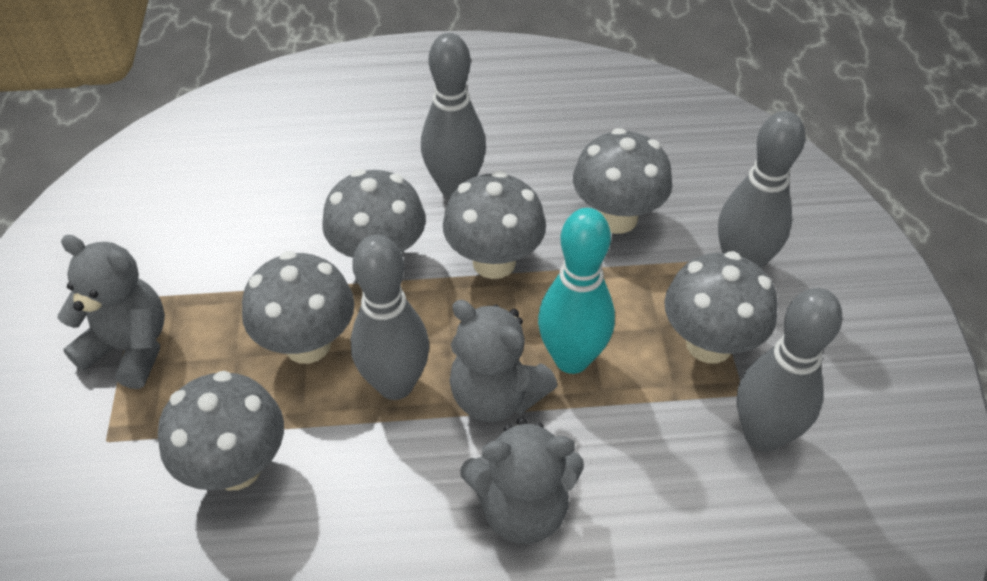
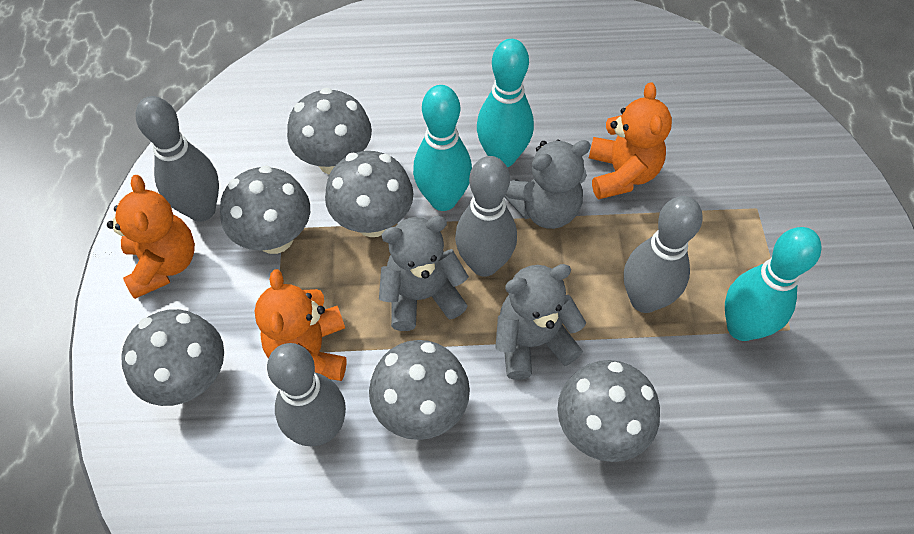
orange teddy bear: 0 -> 3
turquoise bowling pin: 1 -> 3

